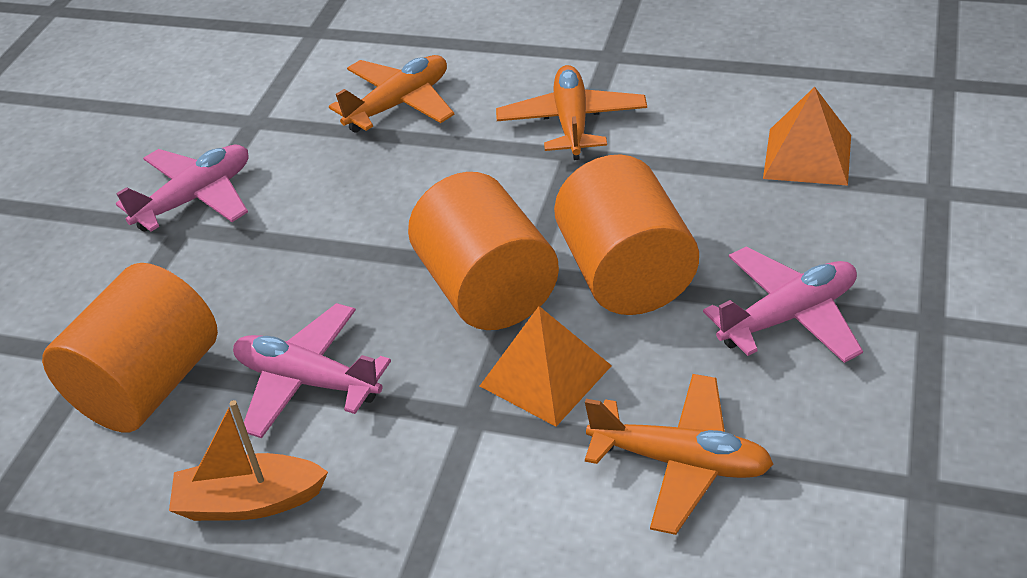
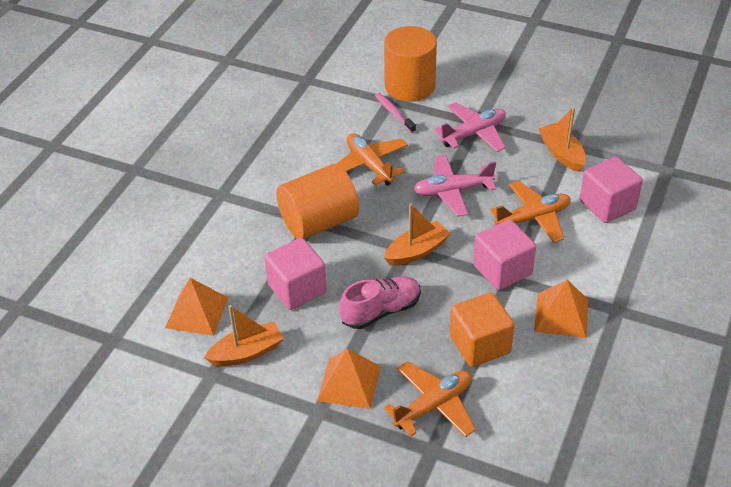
orange boat: 1 -> 3
orange cube: 0 -> 1
orange cylinder: 3 -> 2
orange pyramid: 2 -> 3
pink cube: 0 -> 3
pink plane: 3 -> 2
pink shoe: 0 -> 1
pink toothbrush: 0 -> 1

